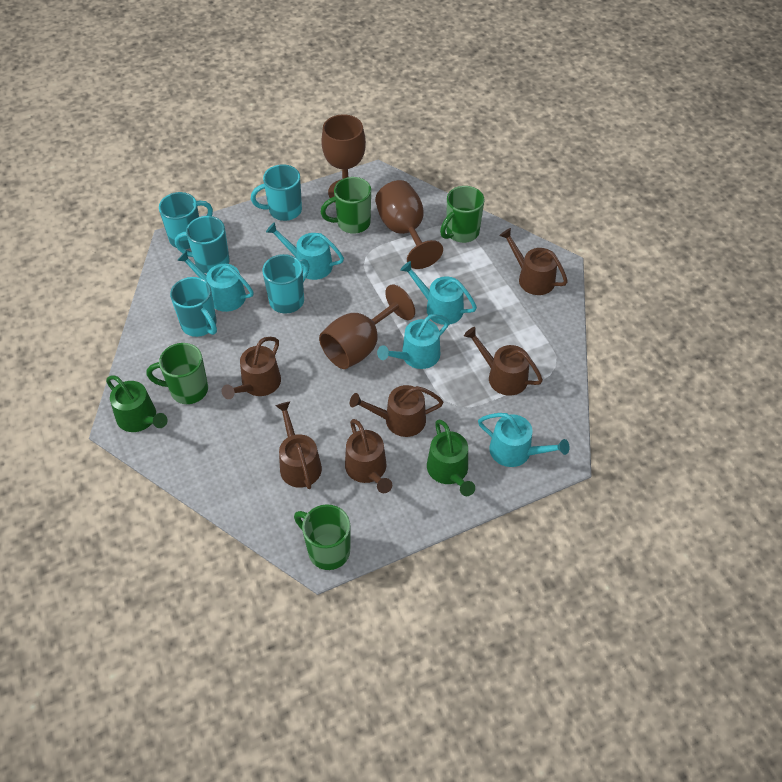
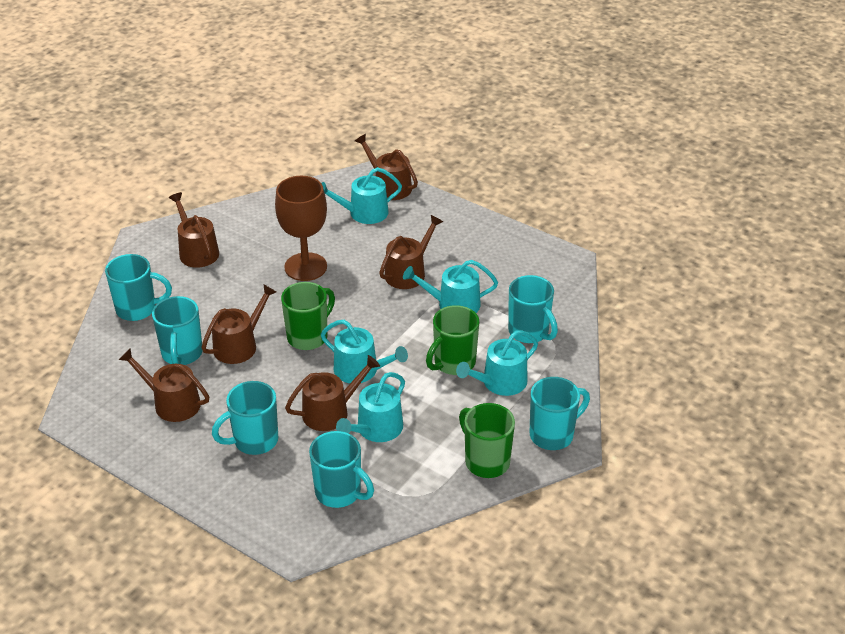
brown goblet: 3 -> 1
green mug: 4 -> 3
green watering can: 2 -> 0
turquoise mug: 5 -> 6

